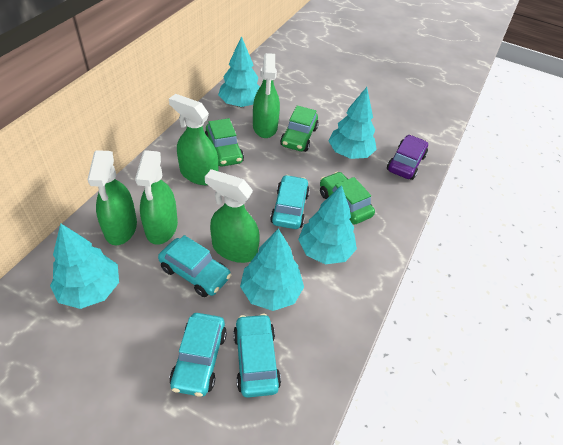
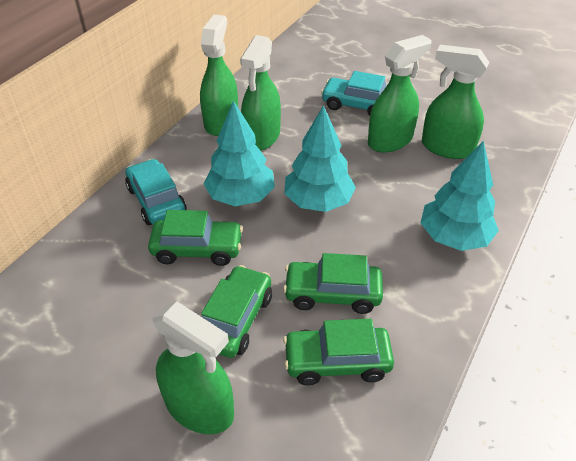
green car: 3 -> 4
purple car: 1 -> 0
turquoise car: 4 -> 2
turquoise tree: 5 -> 3

